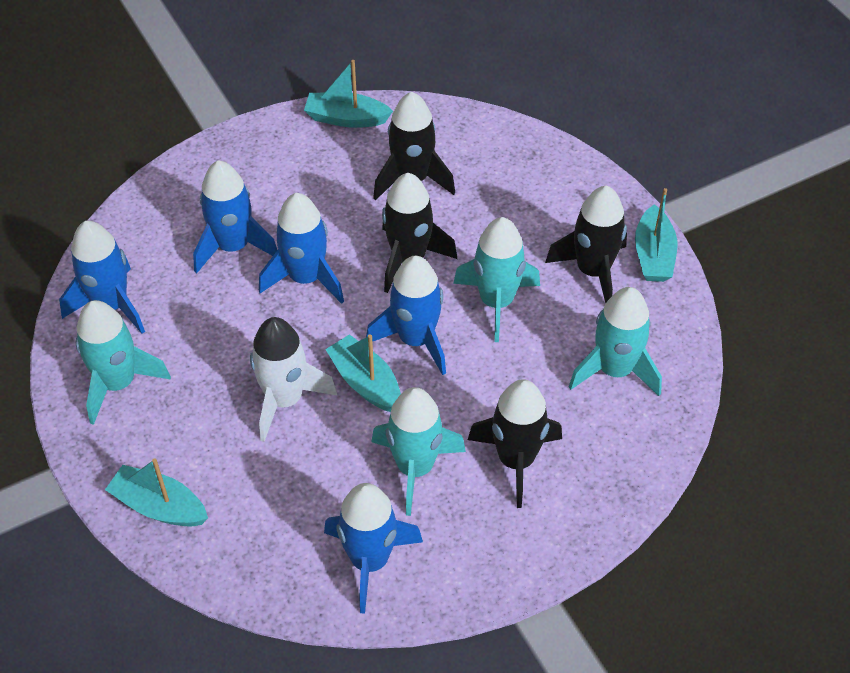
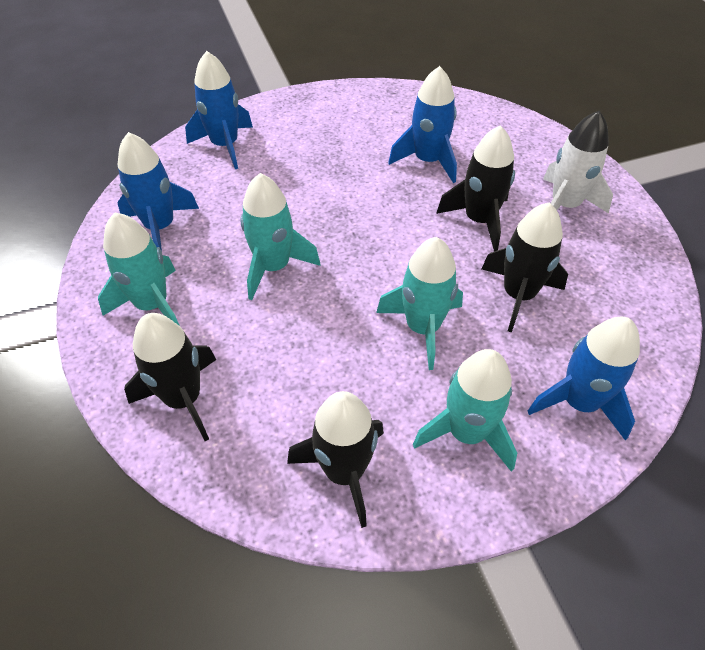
blue rocket: 5 -> 4
turquoise boat: 4 -> 0

